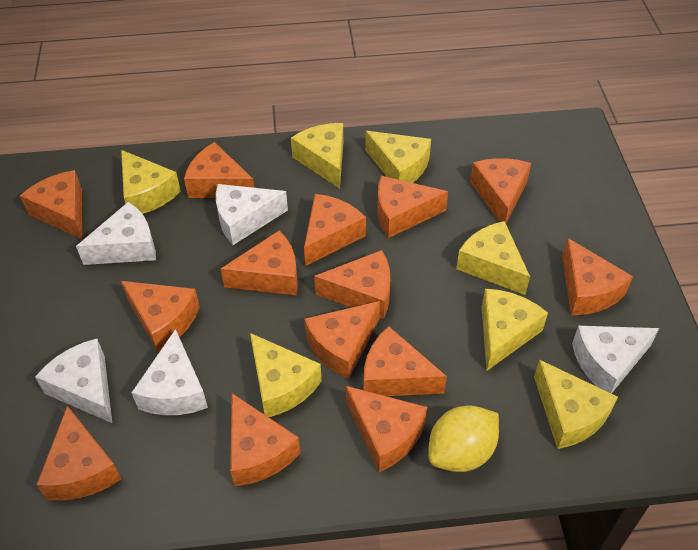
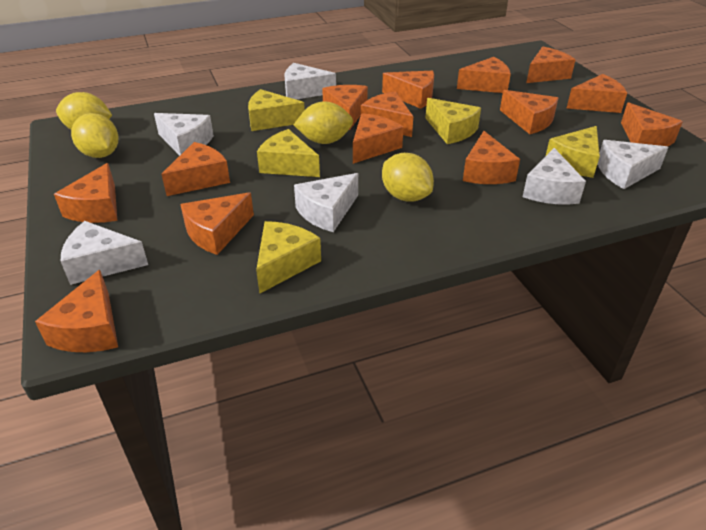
white cheese: 5 -> 6
yellow cheese: 7 -> 5
yellow lemon: 1 -> 4

